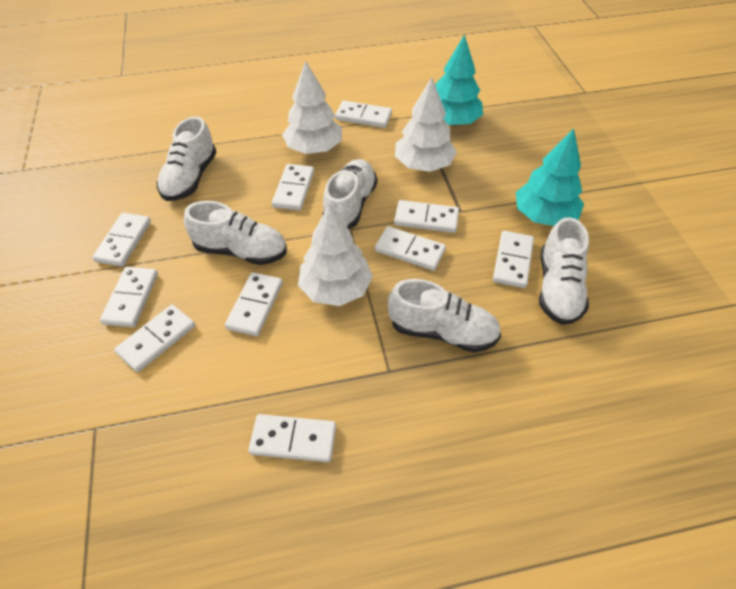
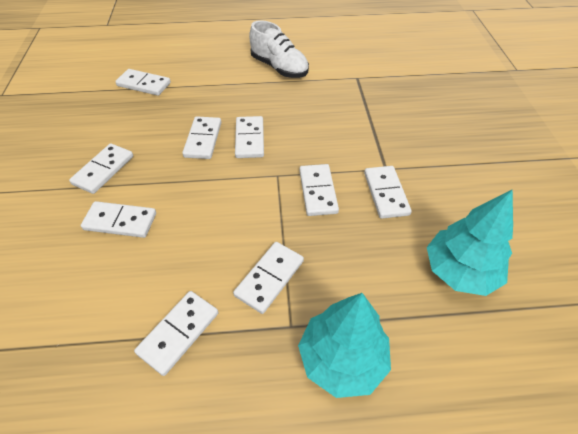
white domino: 10 -> 9
white shoe: 5 -> 1
white tree: 3 -> 0

